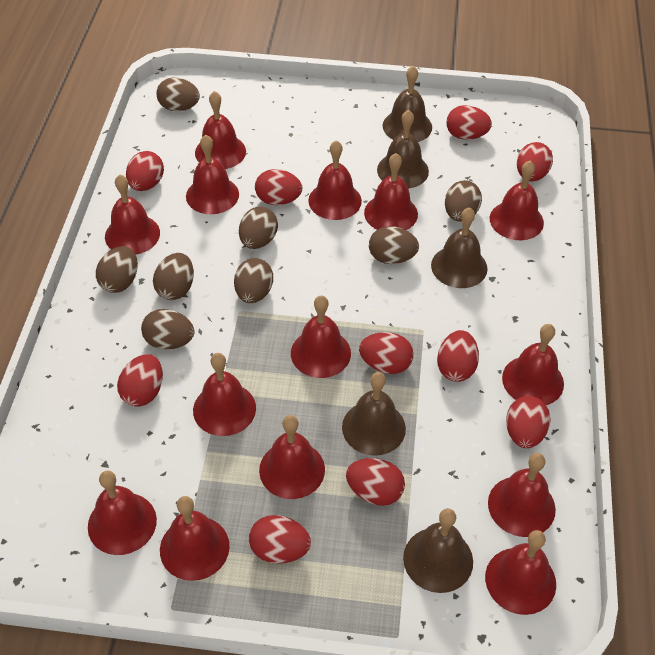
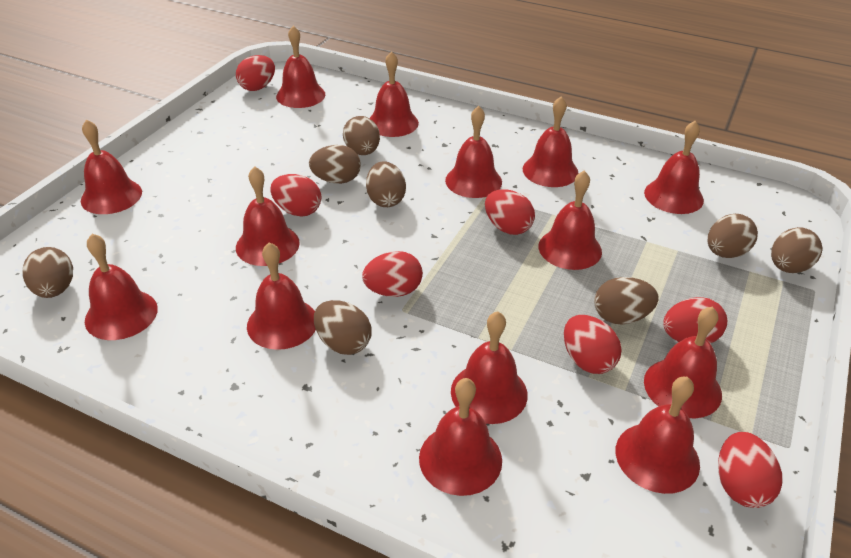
brown bell: 5 -> 0
red egg: 10 -> 7

